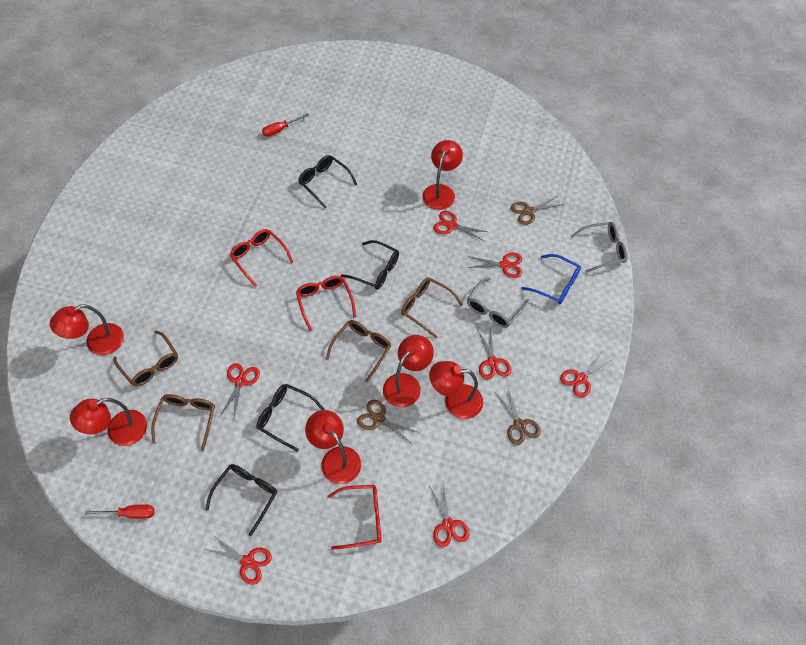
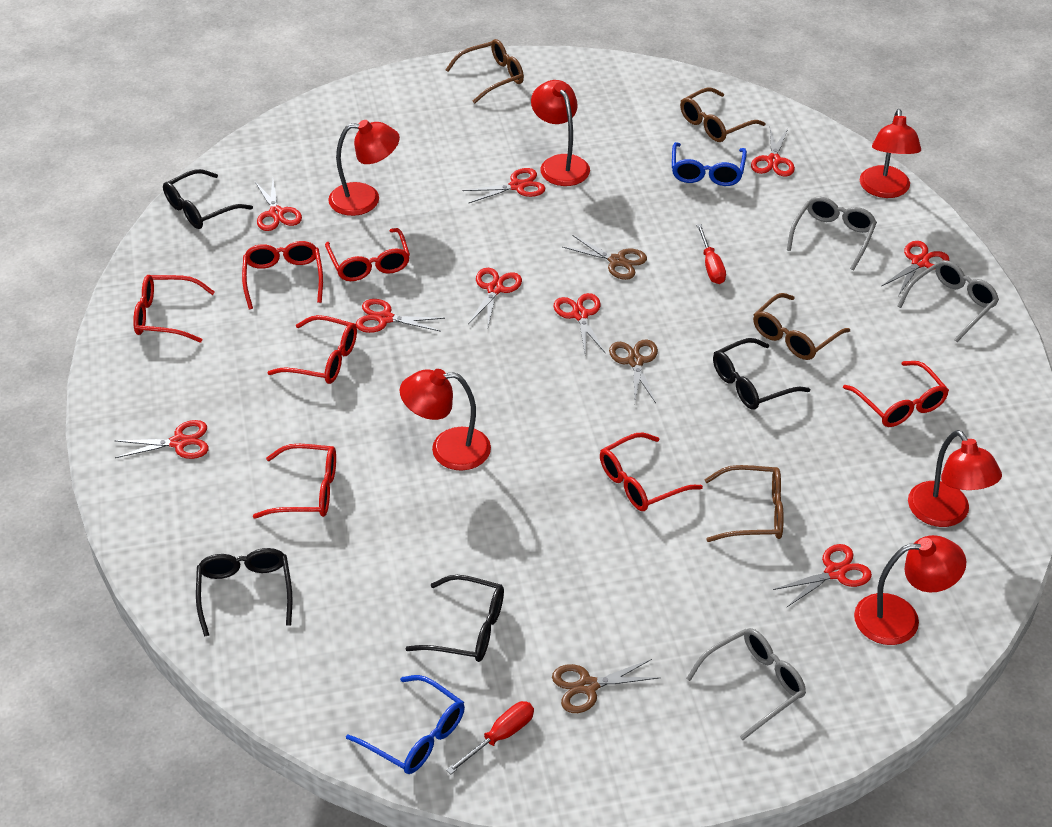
blue glasses: 1 -> 2
grey glasses: 2 -> 3
red glasses: 3 -> 7
red scissors: 7 -> 9

